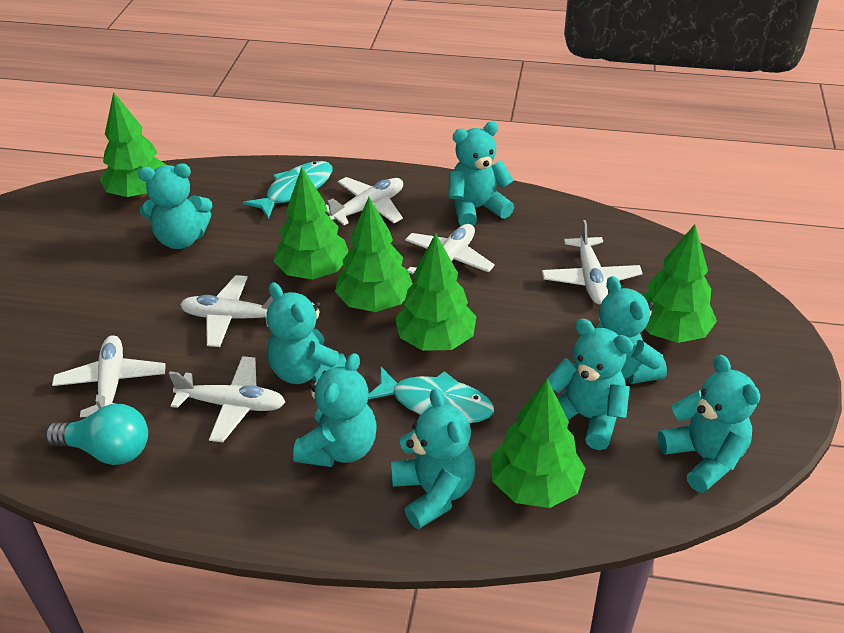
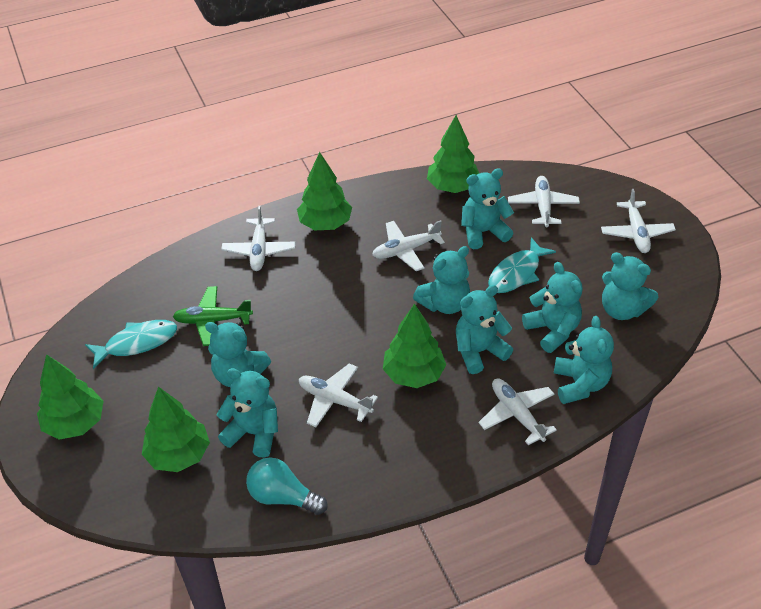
green plane: 0 -> 1
green tree: 6 -> 5

